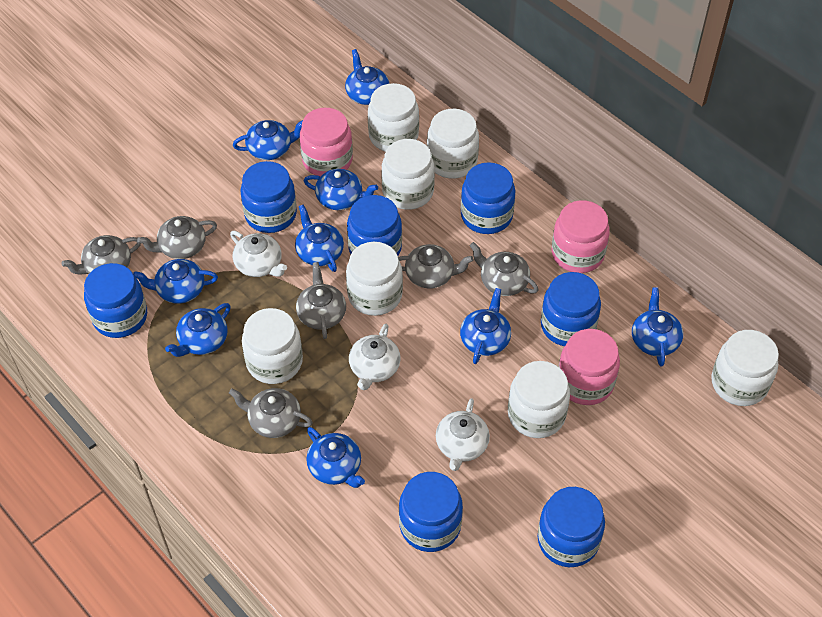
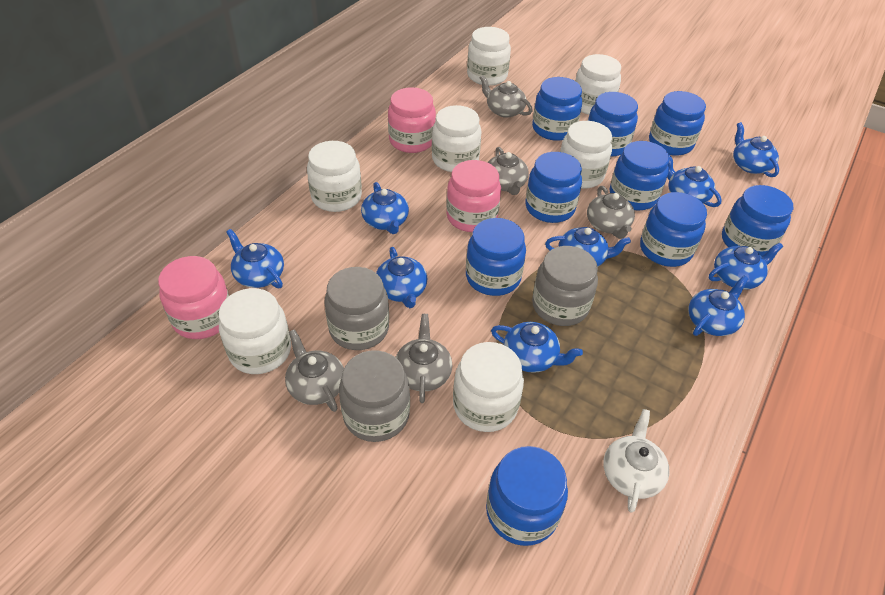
blue jar: 7 -> 9
grey jar: 0 -> 3
grey teapot: 6 -> 5
white teapot: 3 -> 1

